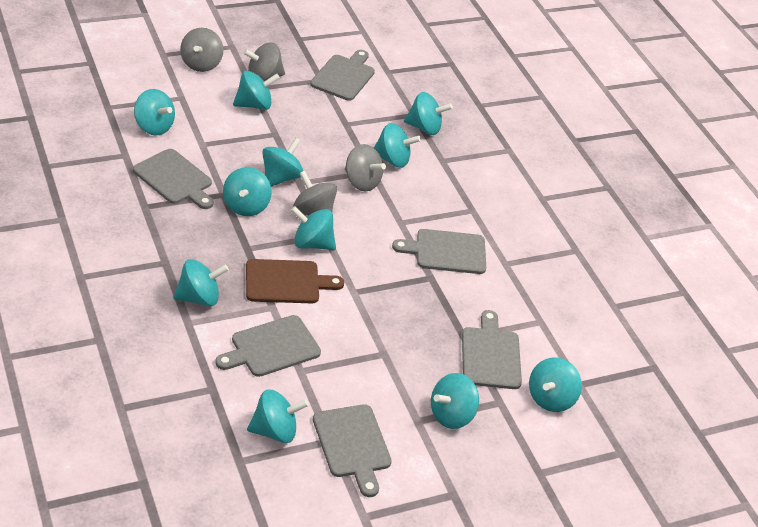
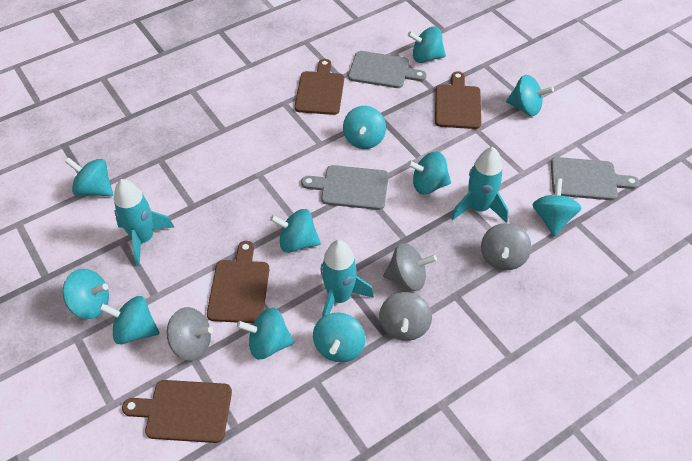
brown cutting board: 1 -> 4
grey cutting board: 6 -> 3
turquoise rocket: 0 -> 3

